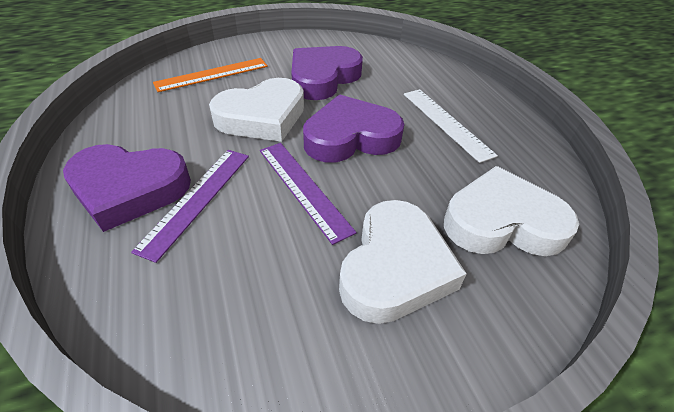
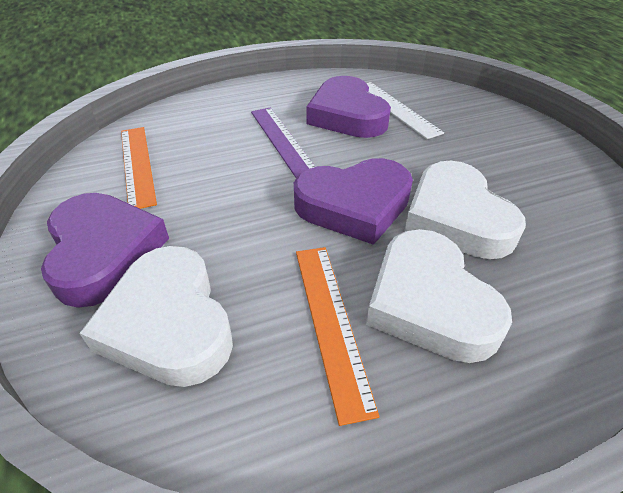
orange ruler: 1 -> 2
purple ruler: 2 -> 1

